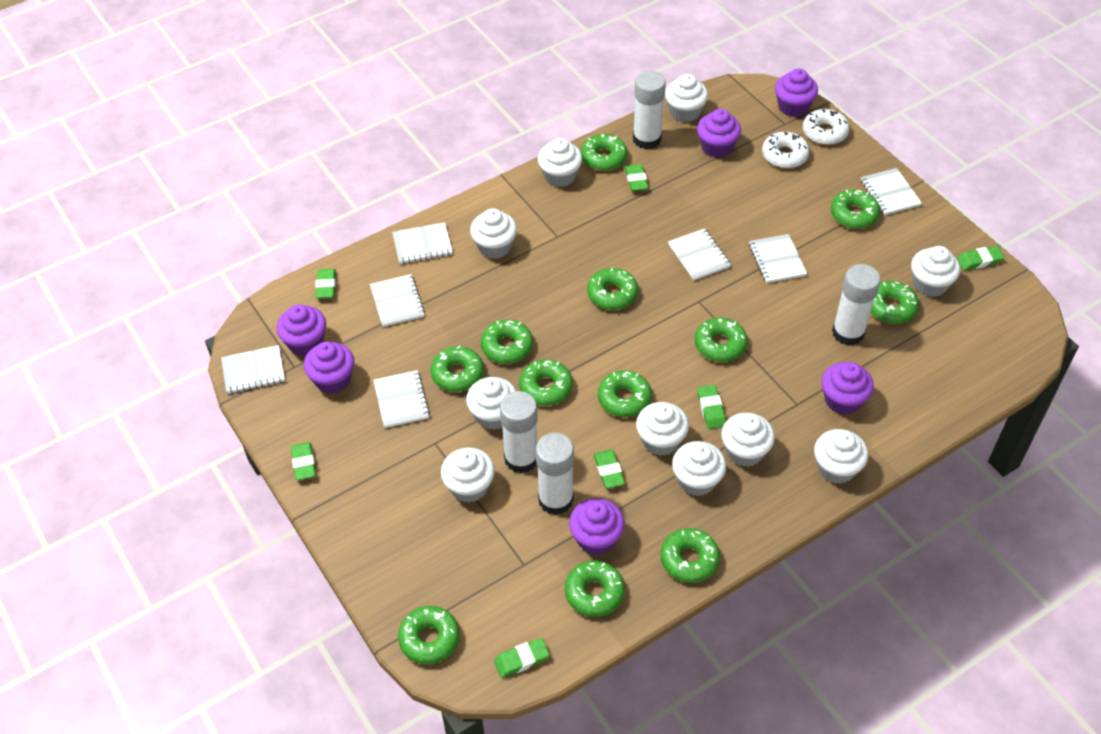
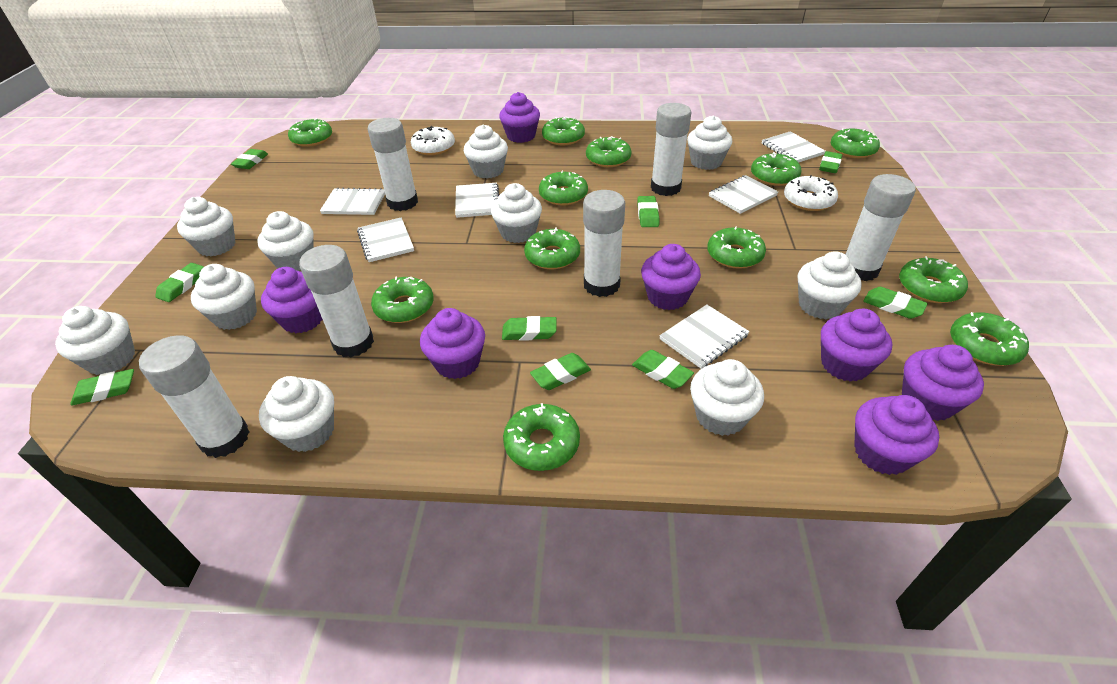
green eraser: 7 -> 9
purple cupcake: 6 -> 7
white glue stick: 4 -> 6
white notebook: 7 -> 6

